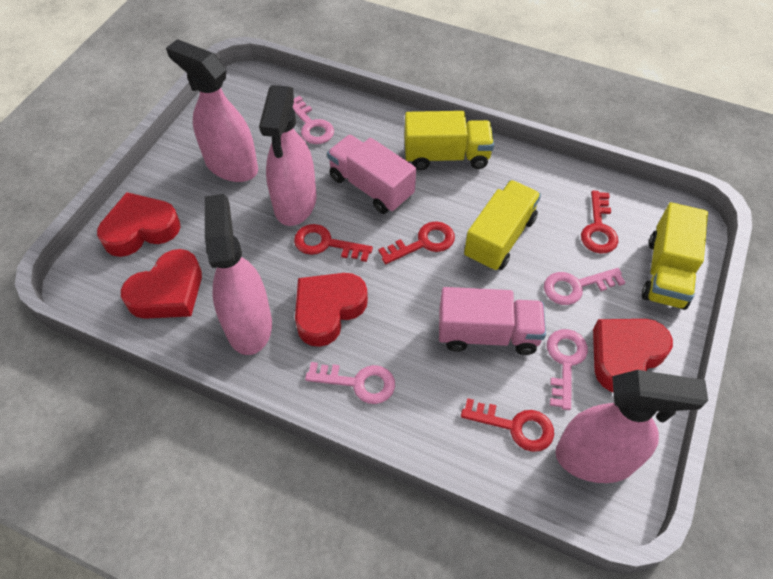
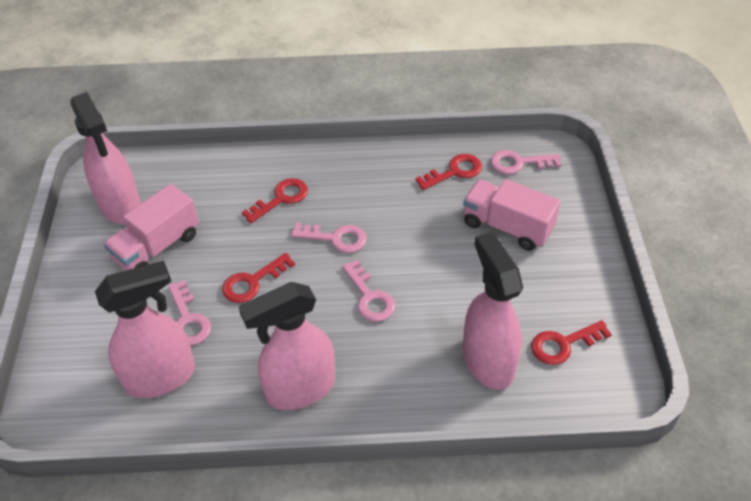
red heart: 4 -> 0
yellow truck: 3 -> 0

